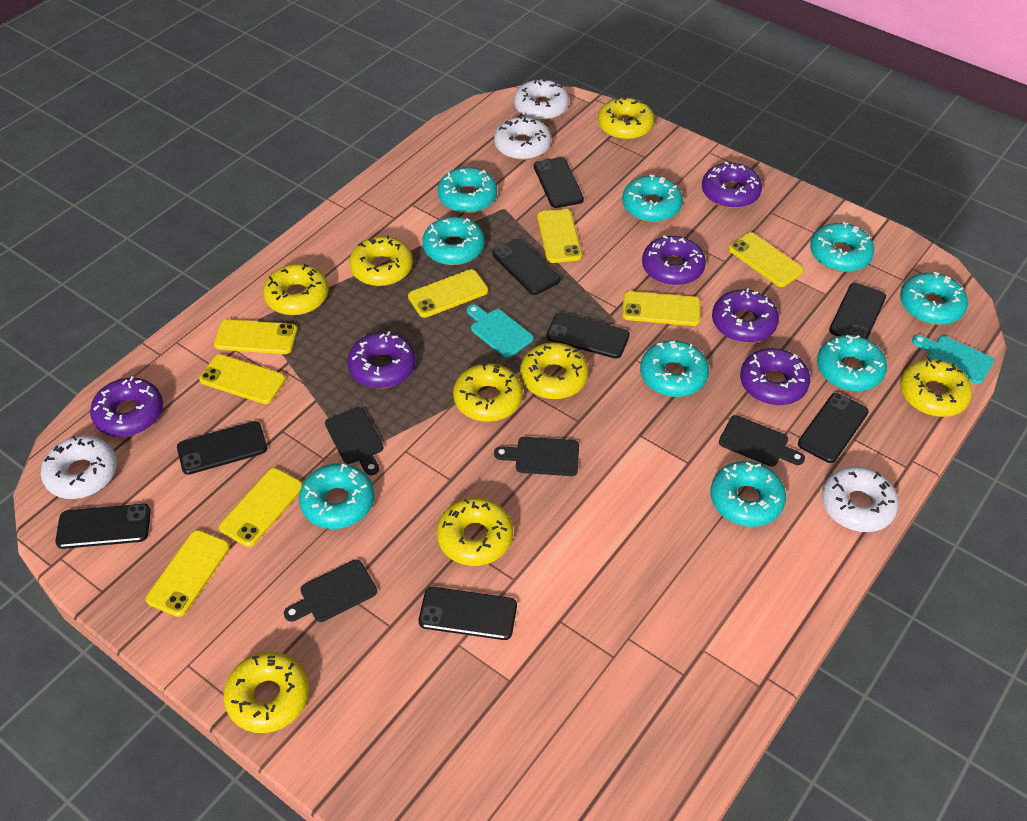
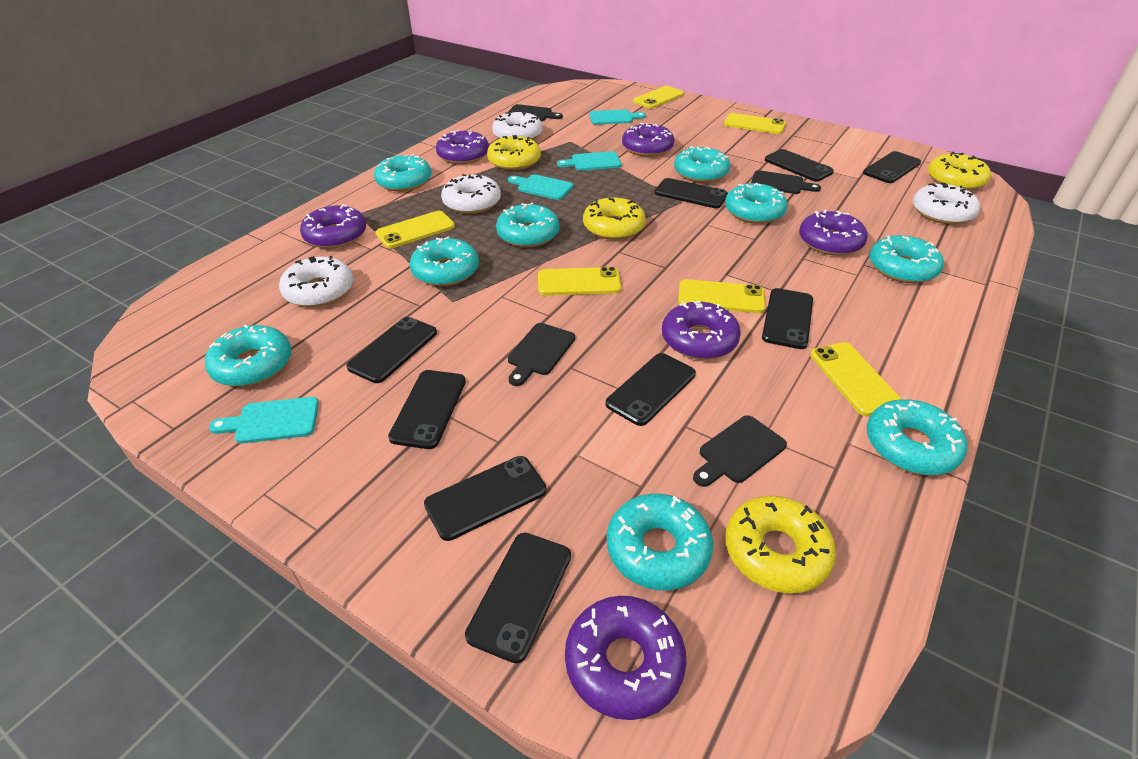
black phone: 8 -> 9
turquoise cutting board: 2 -> 4
yellow donut: 8 -> 4
yellow phone: 8 -> 6

